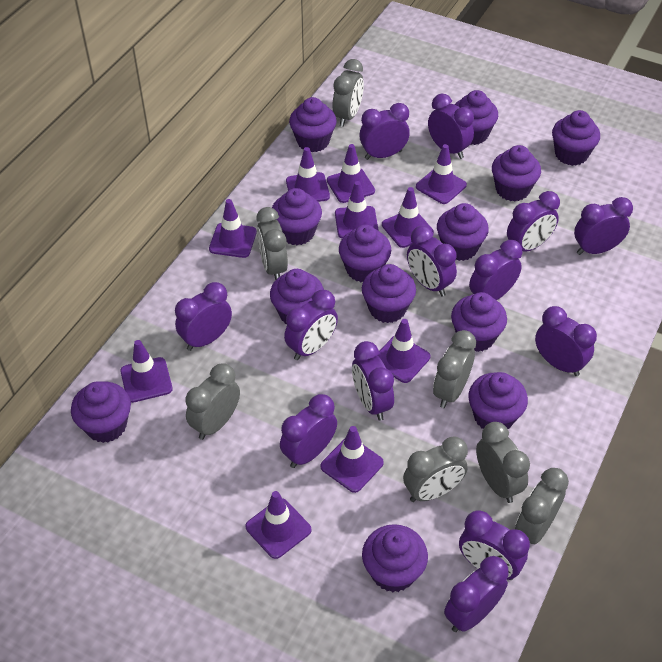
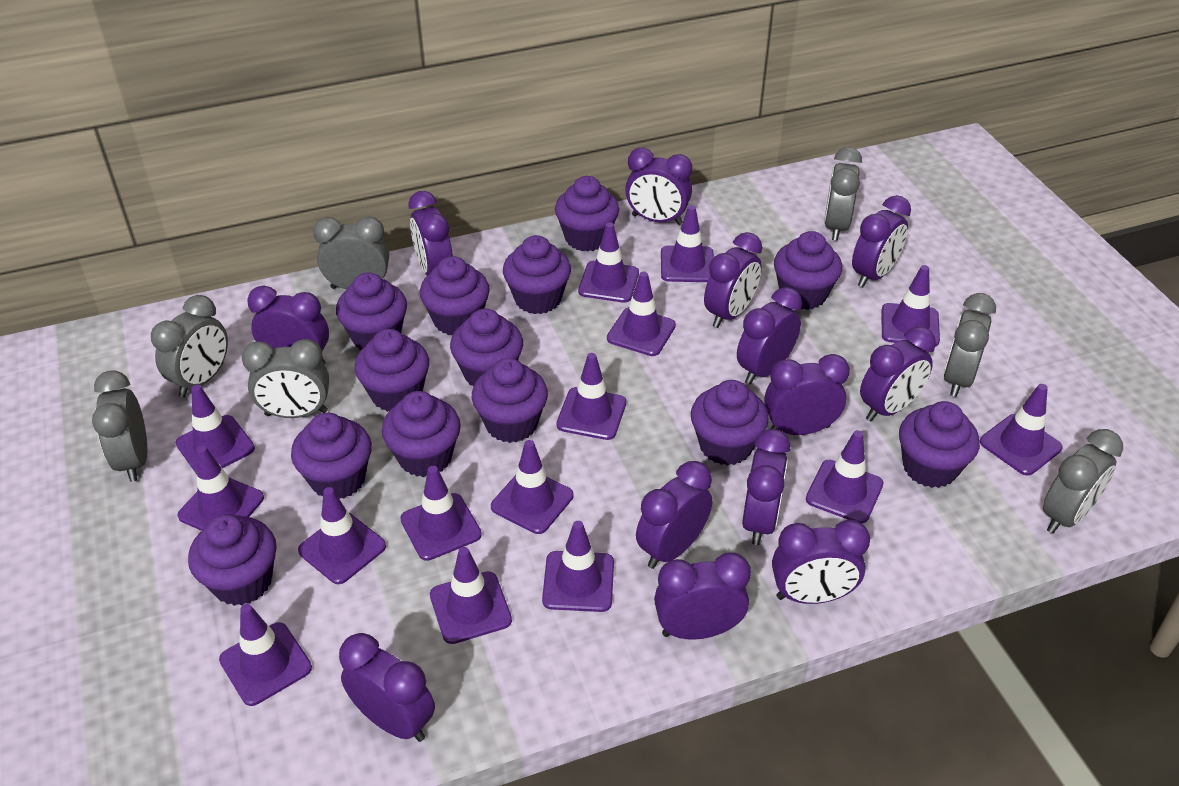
purple traffic cone: 10 -> 15

